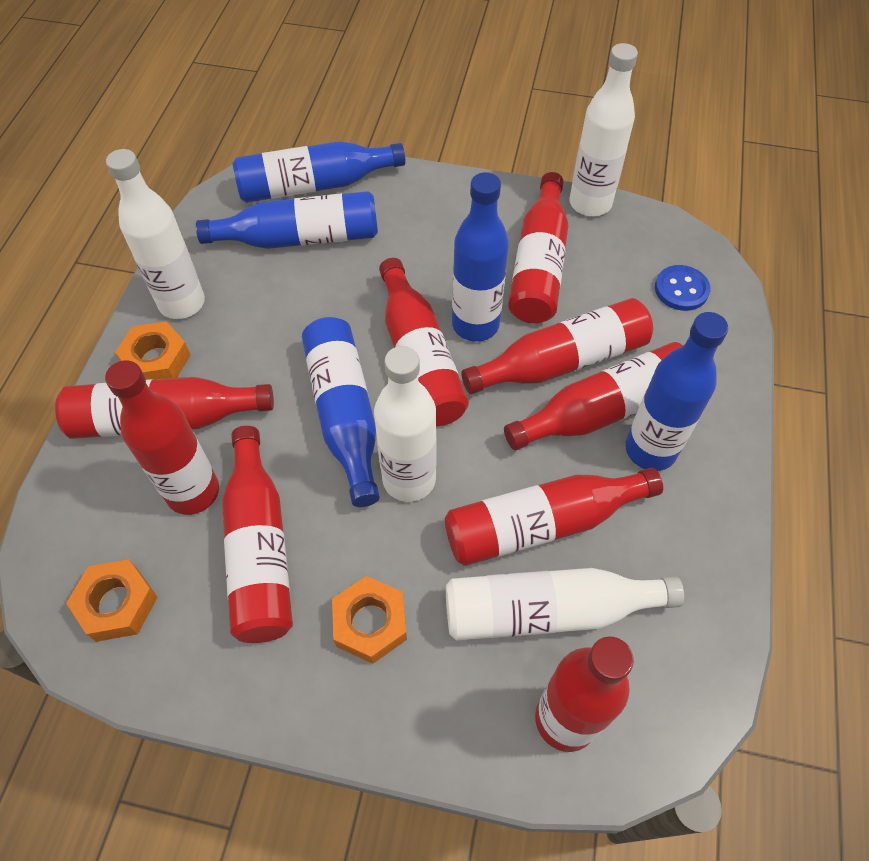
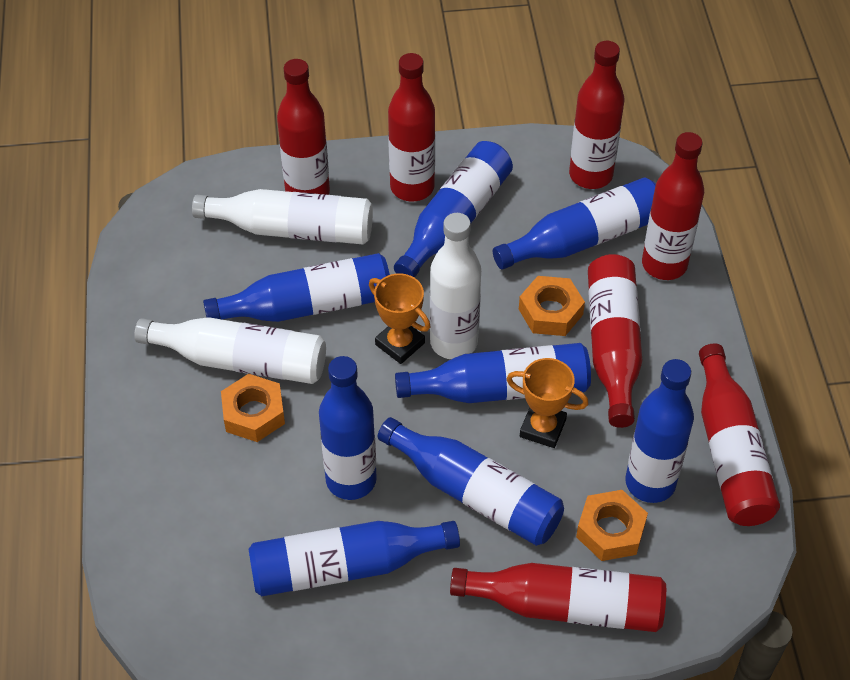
blue bottle: 5 -> 8
blue button: 1 -> 0
orange trophy: 0 -> 2
red bottle: 9 -> 7
white bottle: 4 -> 3

